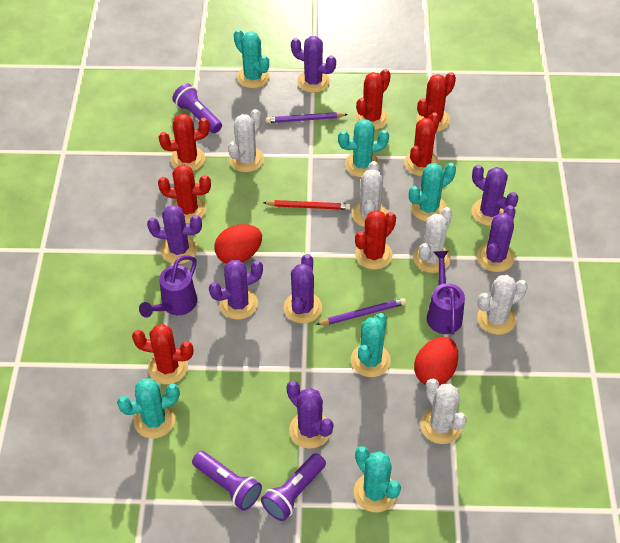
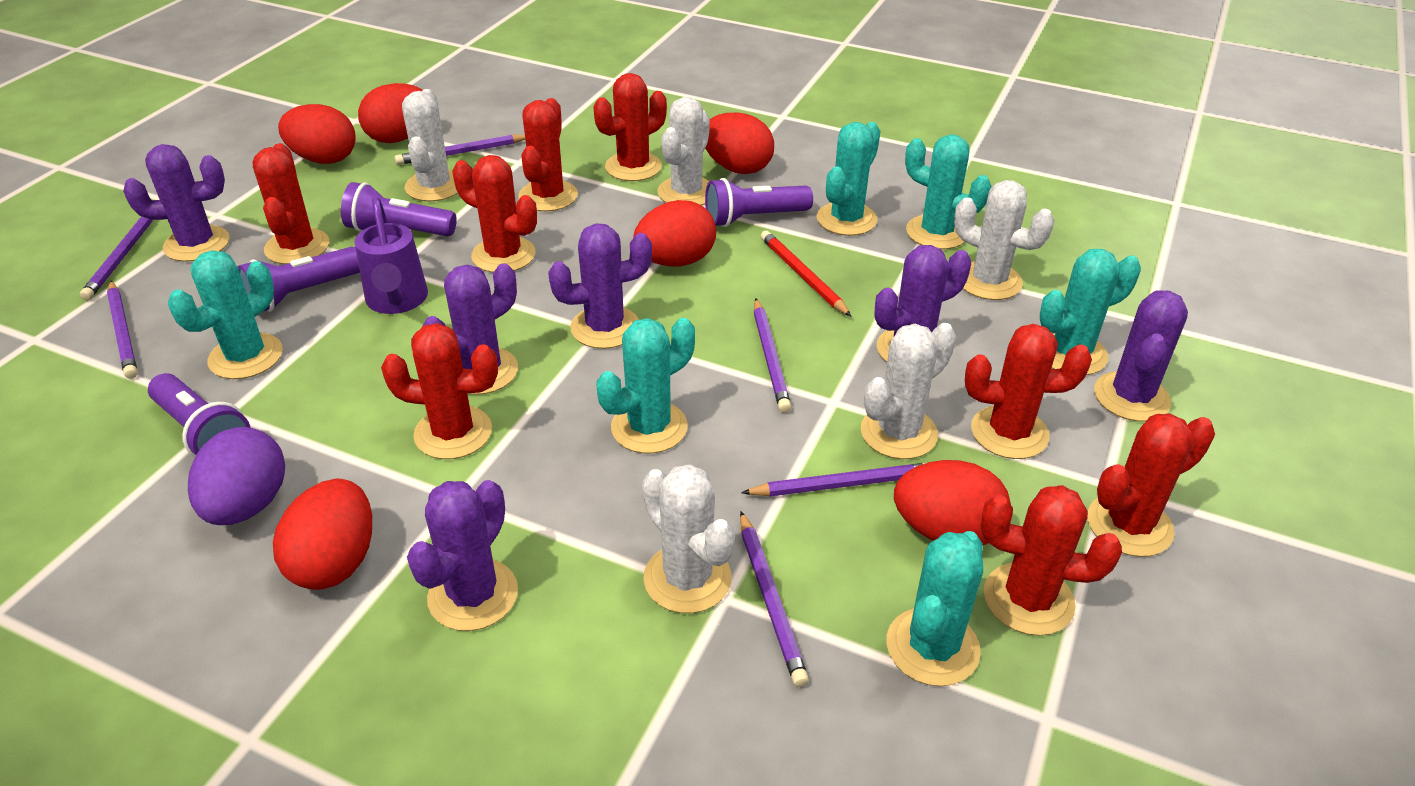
purple cactus: 7 -> 6
purple egg: 0 -> 1
purple flashlight: 3 -> 4
purple pencil: 2 -> 6
purple watering can: 2 -> 1
red cactus: 7 -> 8
red egg: 2 -> 6

